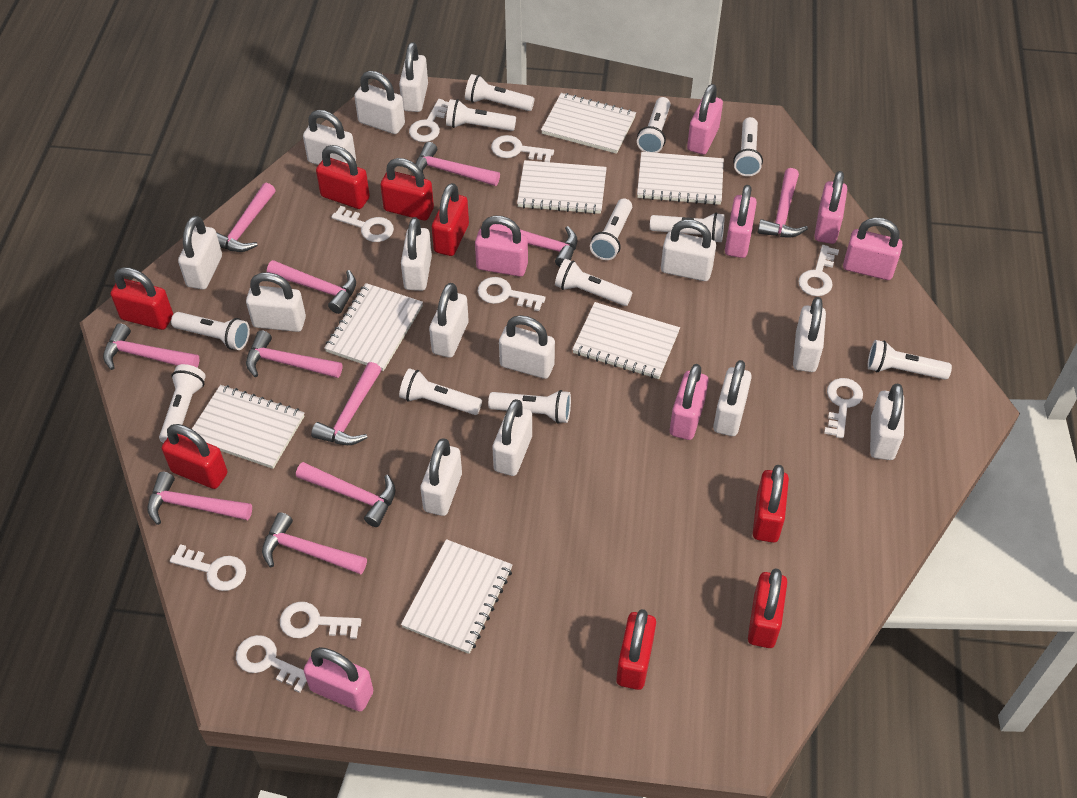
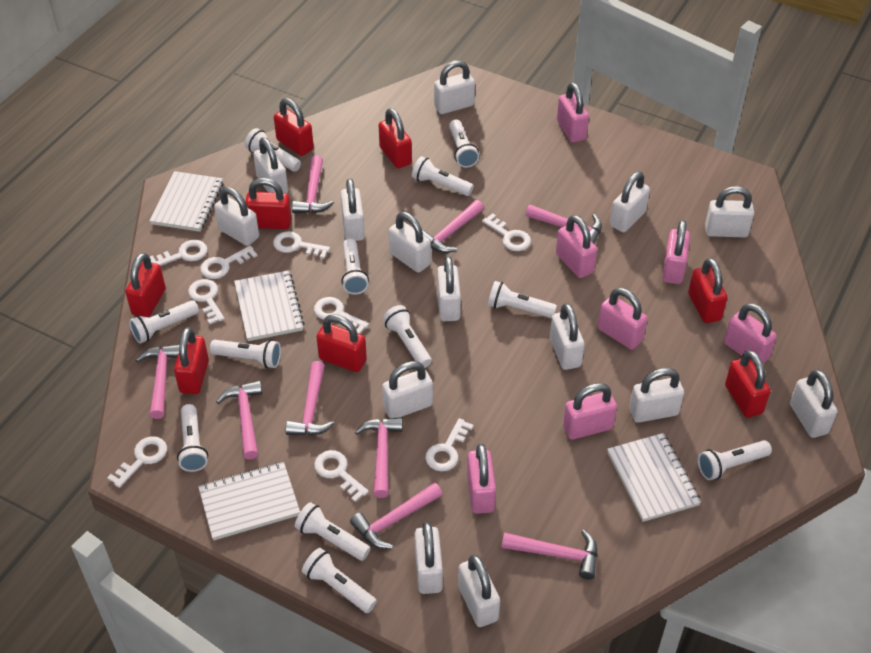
pink hammer: 11 -> 9
white notebook: 7 -> 4

